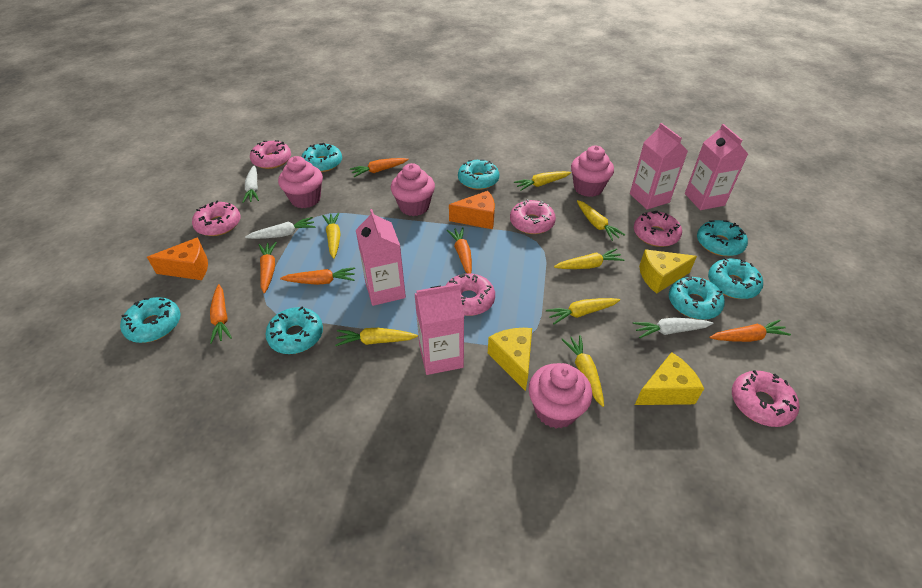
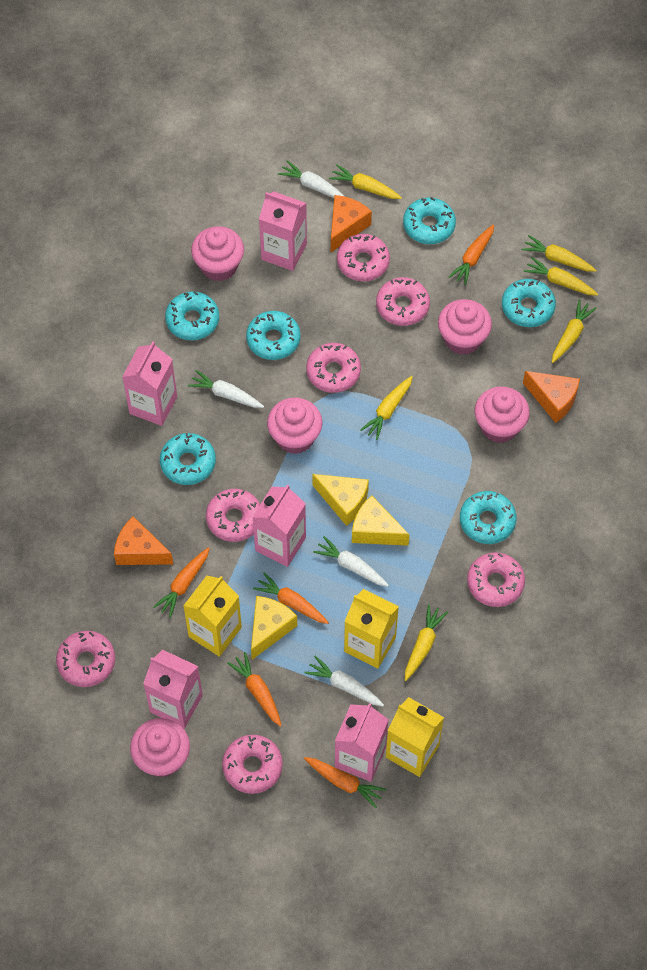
orange carrot: 6 -> 5
orange cheese: 2 -> 3
pink carton: 4 -> 5
pink cupcake: 4 -> 5
pink donut: 6 -> 7
turquoise donut: 7 -> 6
white carrot: 3 -> 4
yellow carrot: 7 -> 6
yellow carton: 0 -> 3

